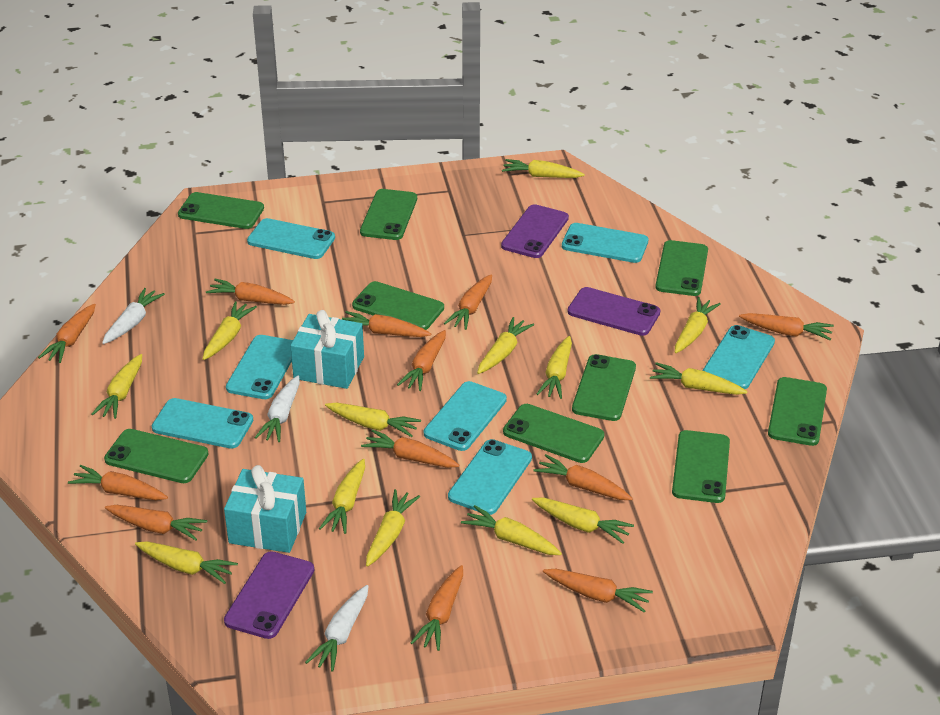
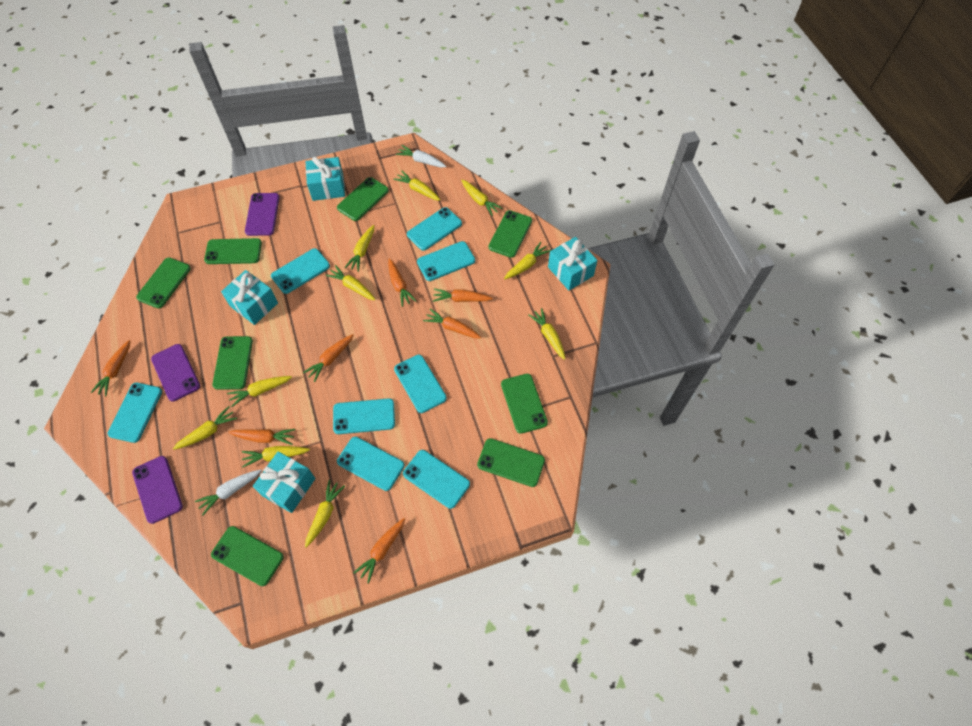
green phone: 9 -> 8
orange carrot: 12 -> 7
turquoise gift: 2 -> 4
turquoise phone: 7 -> 8
white carrot: 3 -> 2
yellow carrot: 13 -> 10

